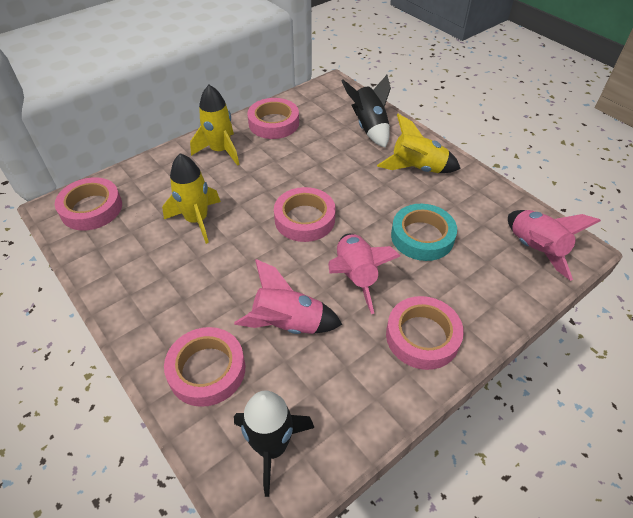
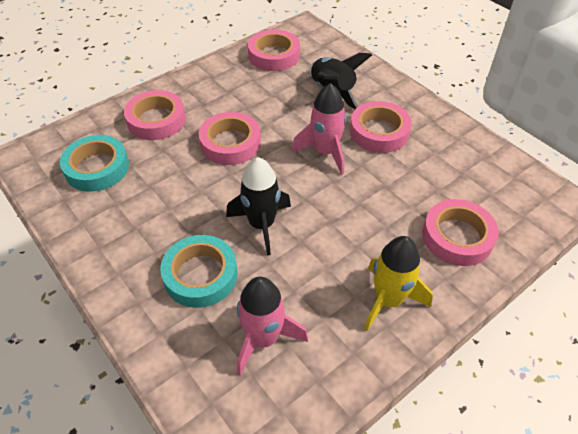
pink rocket: 3 -> 2
turquoise tape: 1 -> 2
yellow rocket: 3 -> 1

